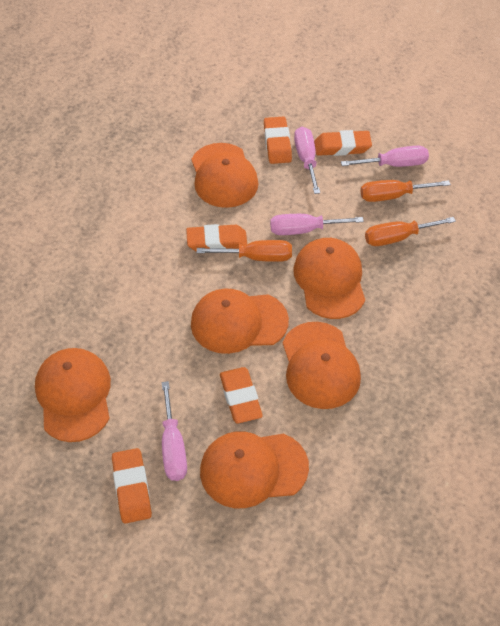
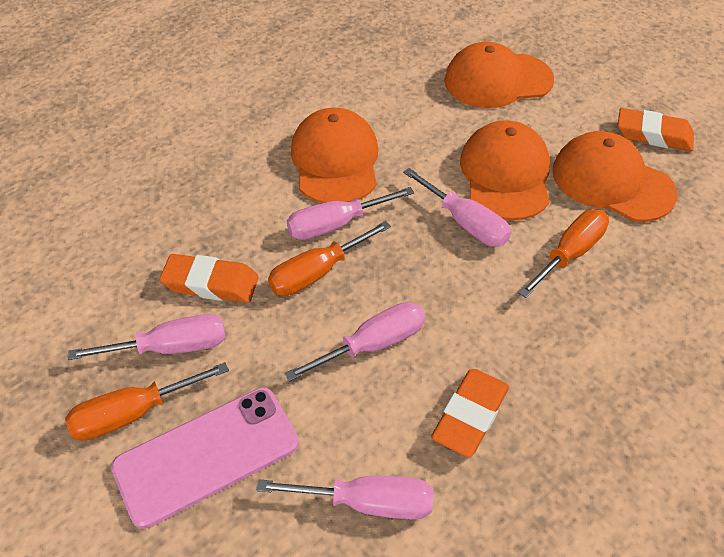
orange cap: 6 -> 4
orange eraser: 5 -> 3
pink phone: 0 -> 1
pink screwdriver: 4 -> 5

